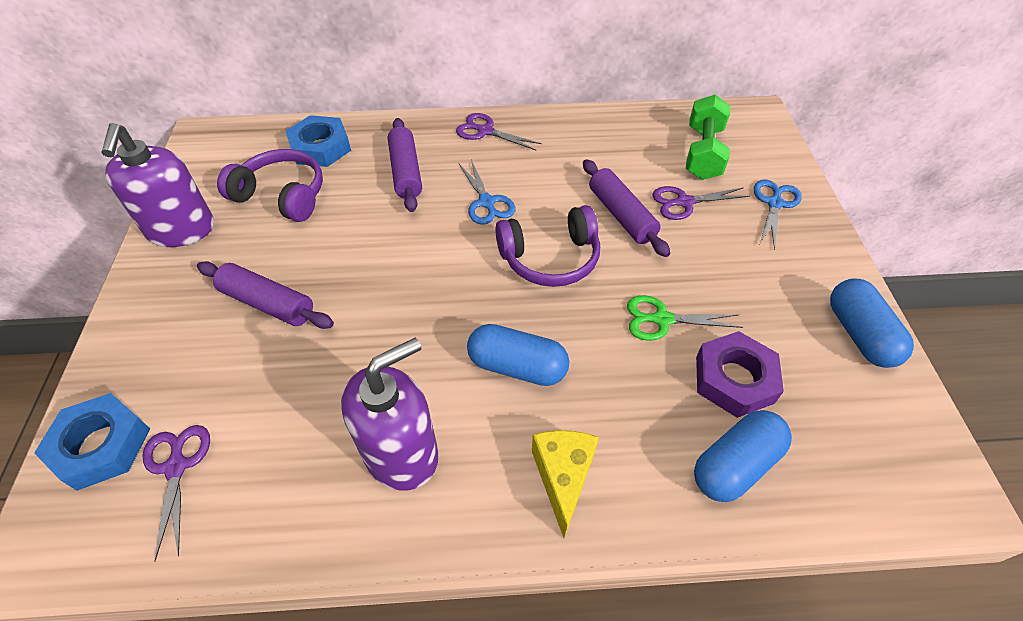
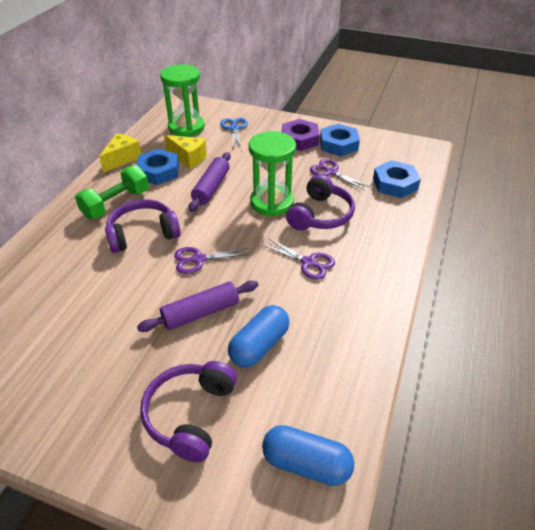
blue capsule: 3 -> 2
blue nut: 2 -> 3
blue scissors: 2 -> 1
green hourglass: 0 -> 2
green scissors: 1 -> 0
purple headphones: 2 -> 3
purple rolling pin: 3 -> 2
purple soap dispenser: 2 -> 0
yellow cheese: 1 -> 2

